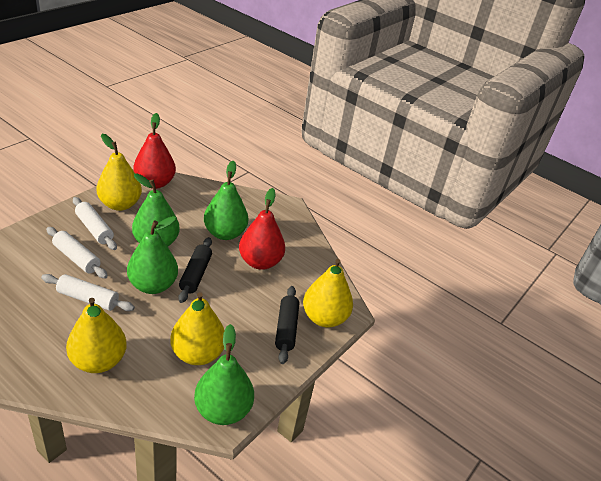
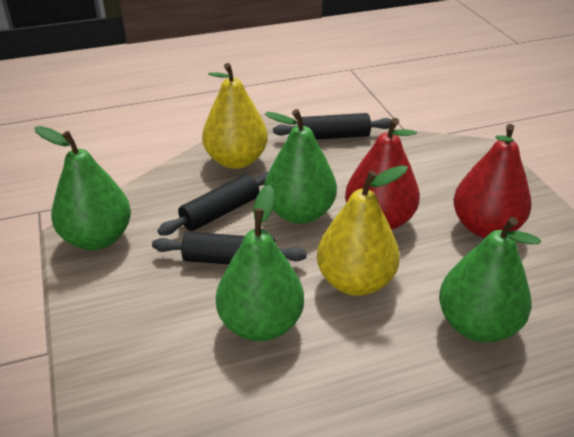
black rolling pin: 2 -> 3
white rolling pin: 3 -> 0
yellow pear: 4 -> 2

